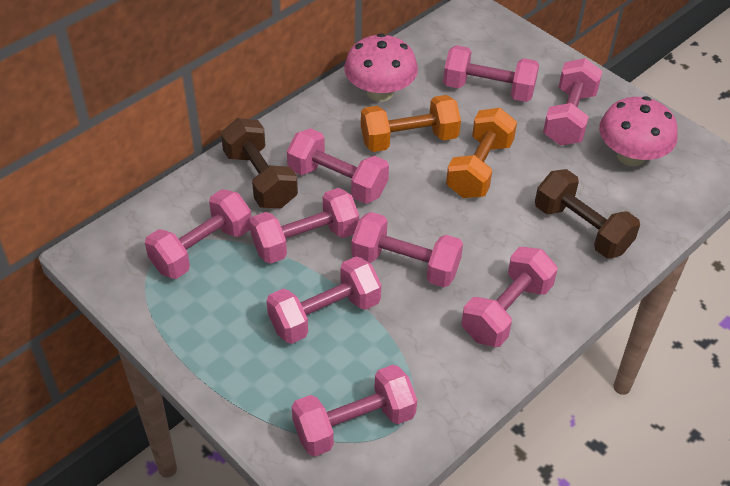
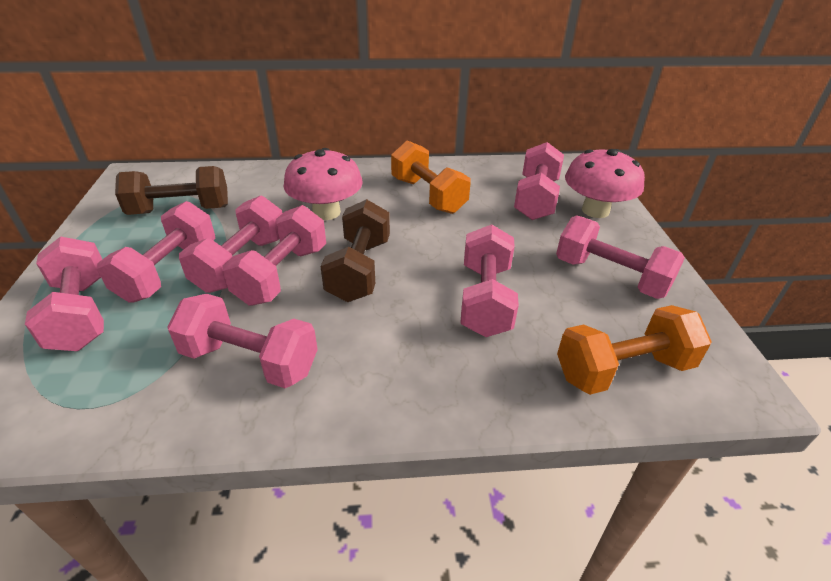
pink dumbbell: 9 -> 8

